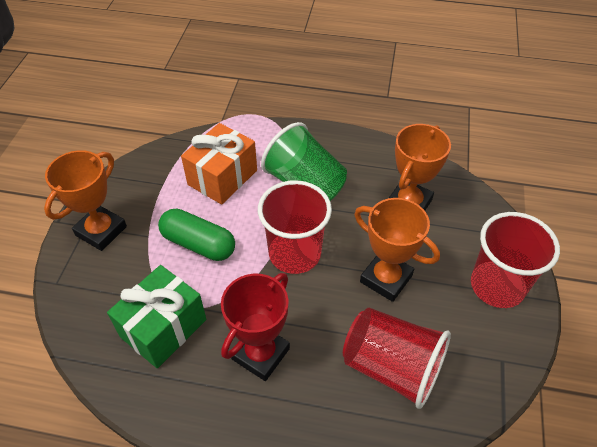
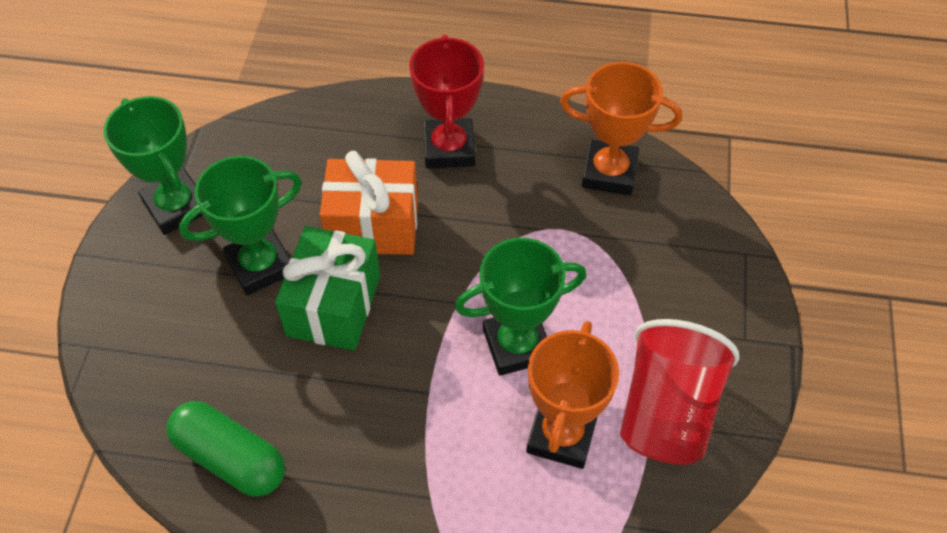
green cup: 1 -> 0
green trophy: 0 -> 3
orange trophy: 3 -> 2
red cup: 3 -> 1

